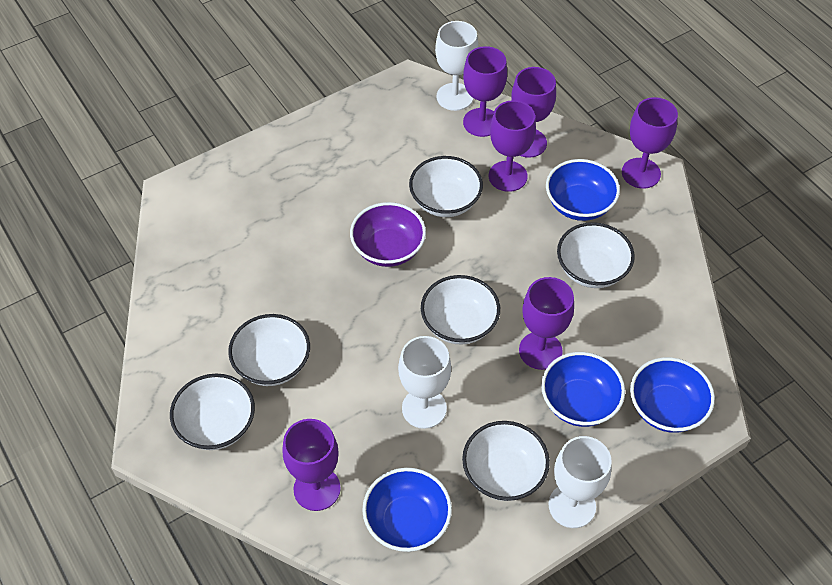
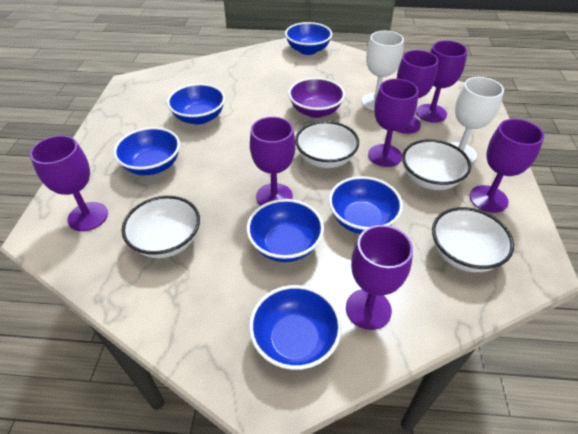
blue bowl: 4 -> 6
purple goblet: 6 -> 7
white bowl: 6 -> 4
white goblet: 3 -> 2

